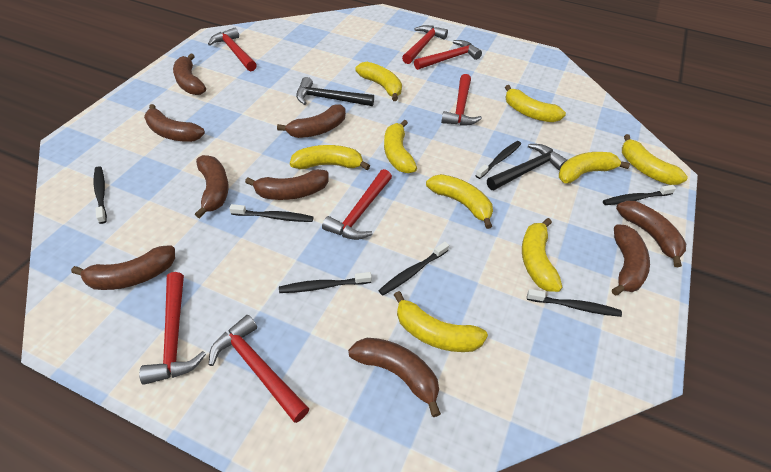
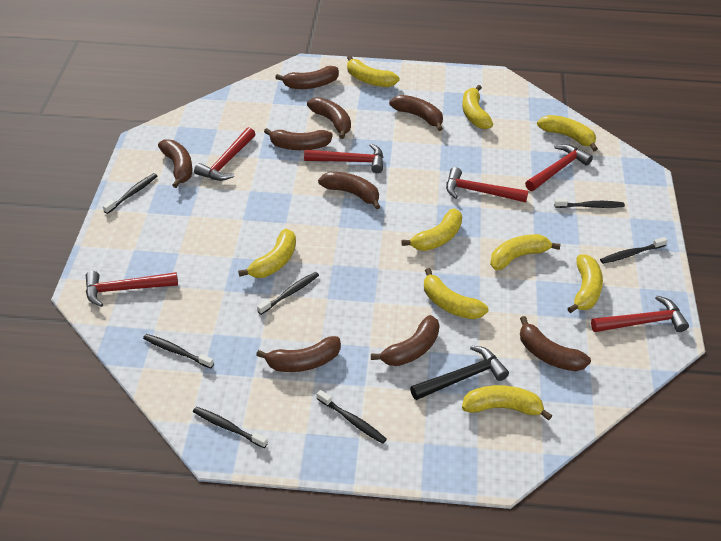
black hammer: 2 -> 1
red hammer: 7 -> 6

